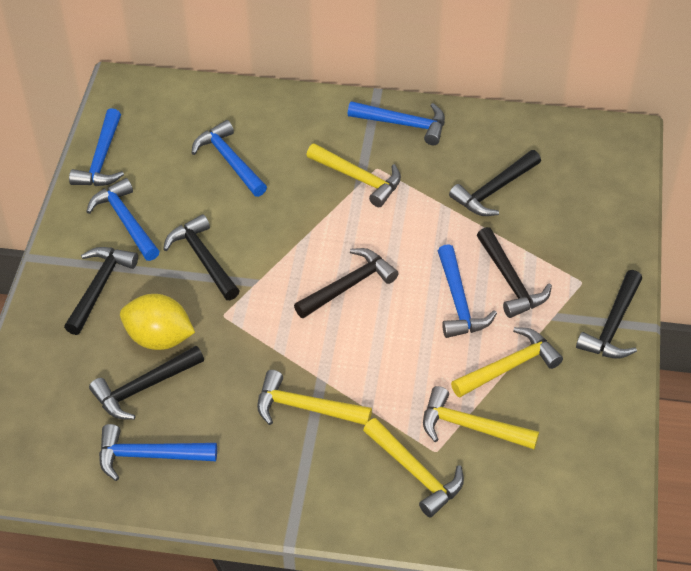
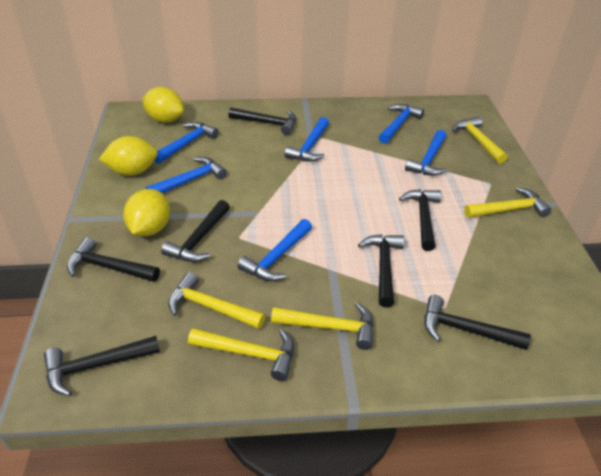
yellow lemon: 1 -> 3

